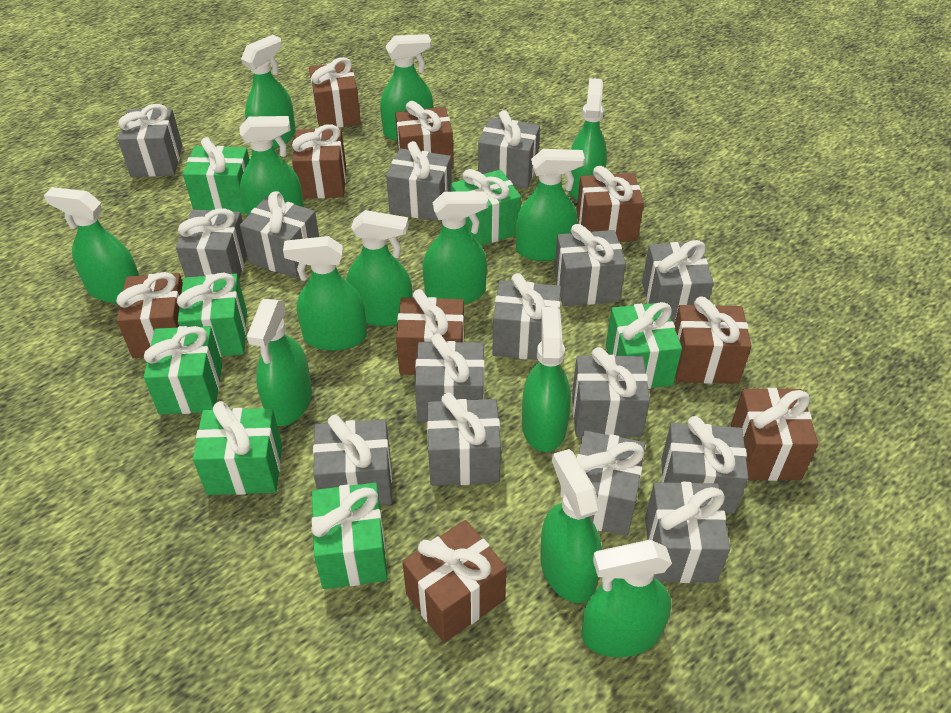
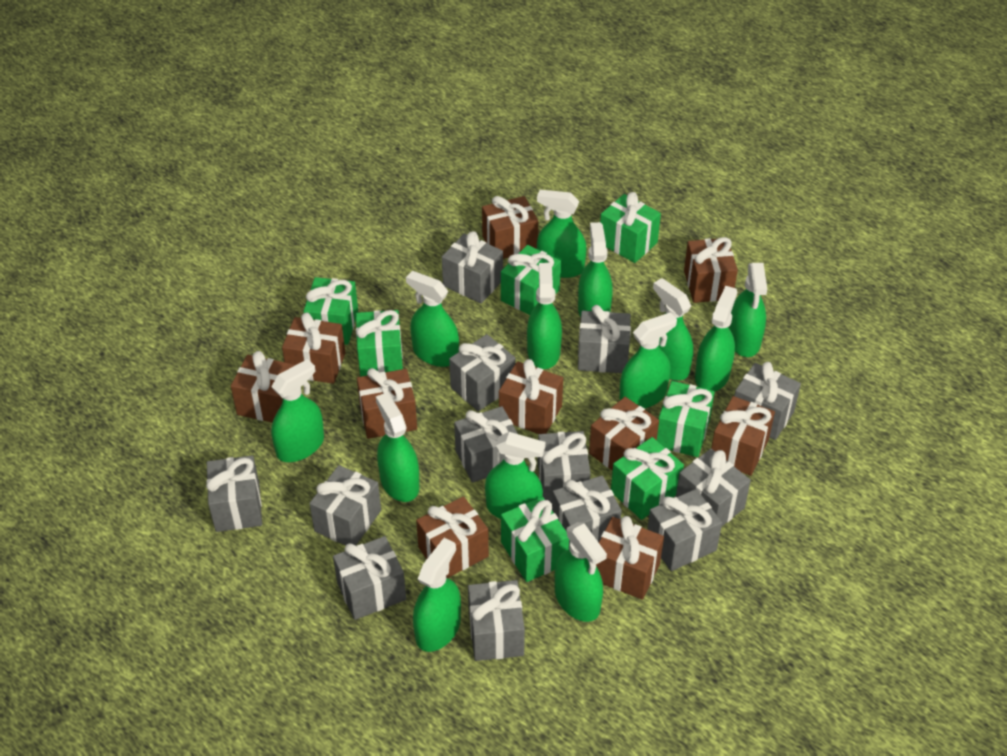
brown gift: 9 -> 10
grey gift: 15 -> 13

